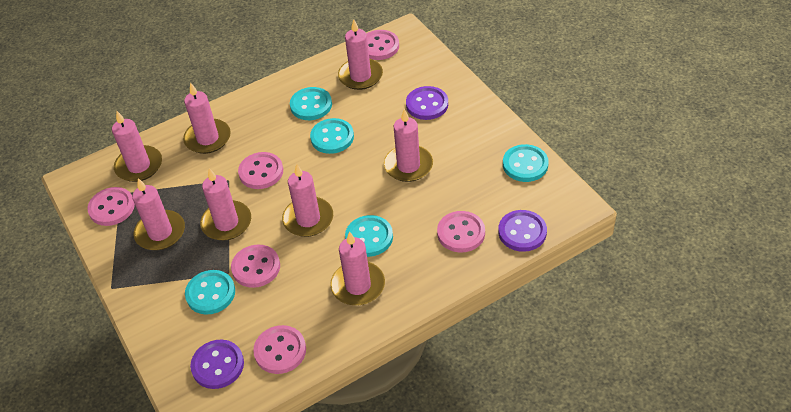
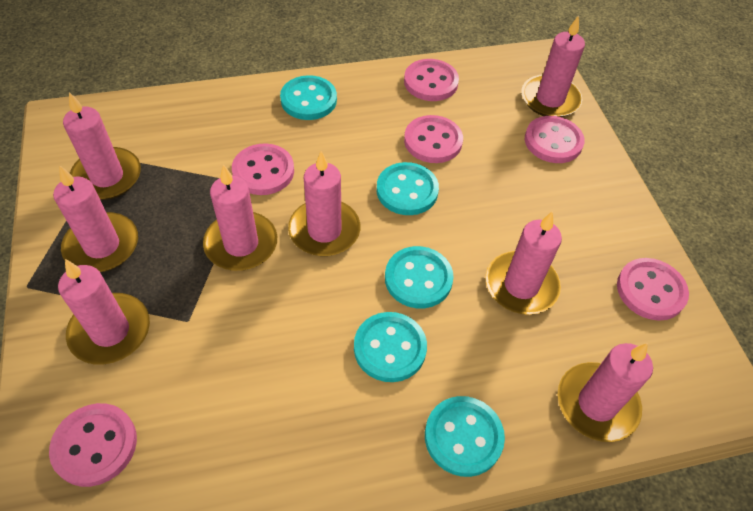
purple button: 3 -> 0

